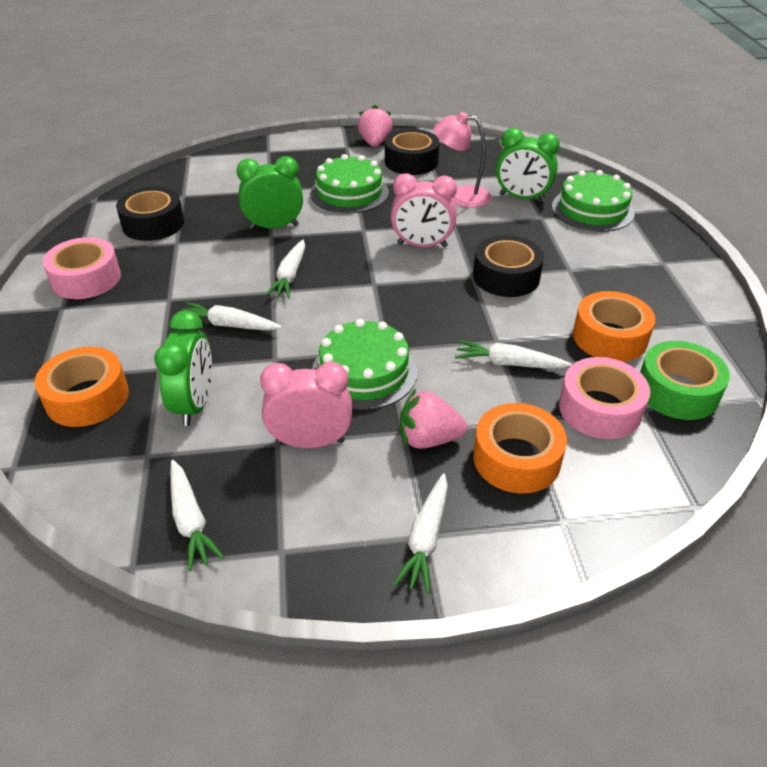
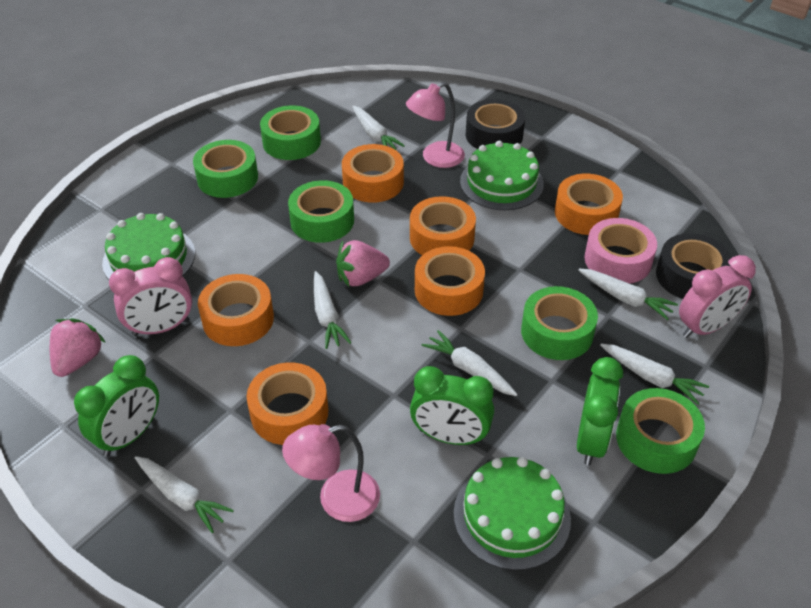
black tape: 3 -> 2
green tape: 1 -> 5
orange tape: 3 -> 6
pink lamp: 1 -> 2
pink tape: 2 -> 1
white carrot: 5 -> 6

